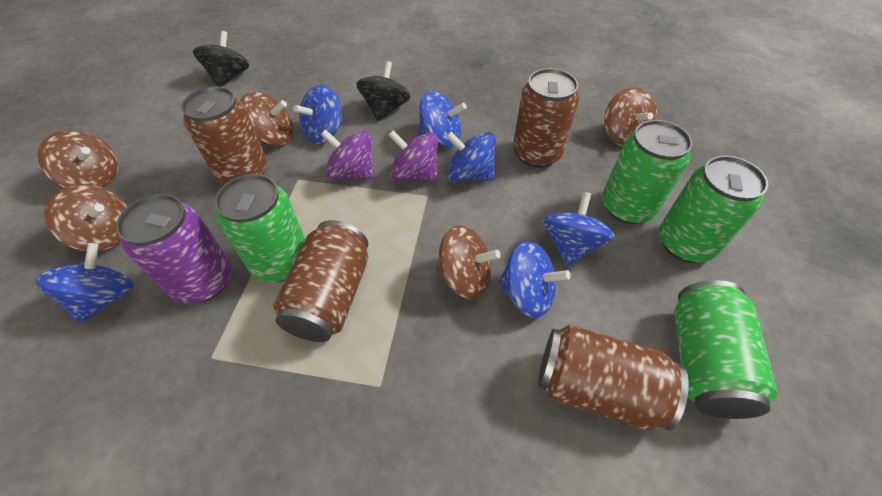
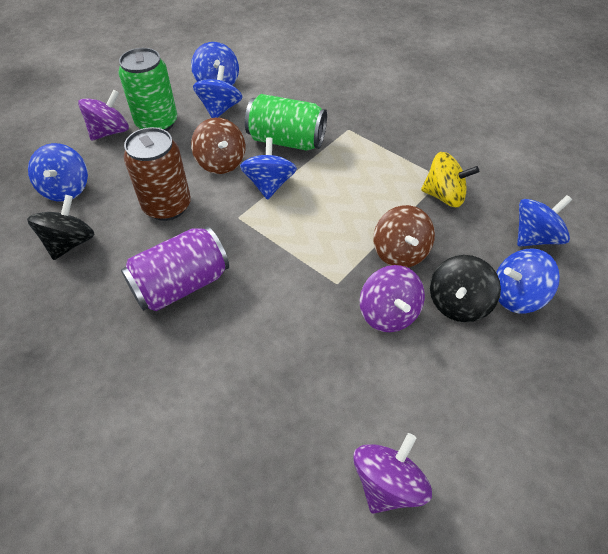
brown can: 4 -> 1
brown spinning top: 5 -> 2
green can: 4 -> 2
purple spinning top: 2 -> 3
yellow spinning top: 0 -> 1

